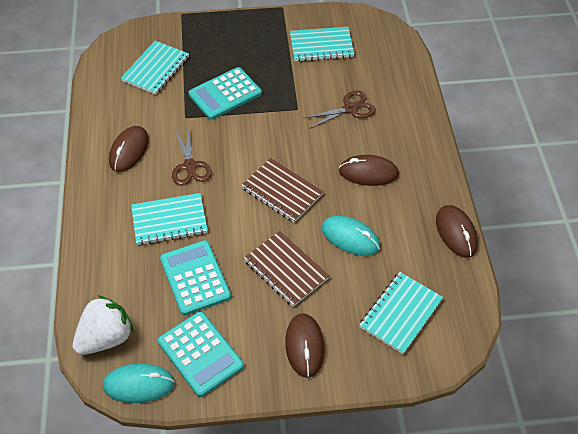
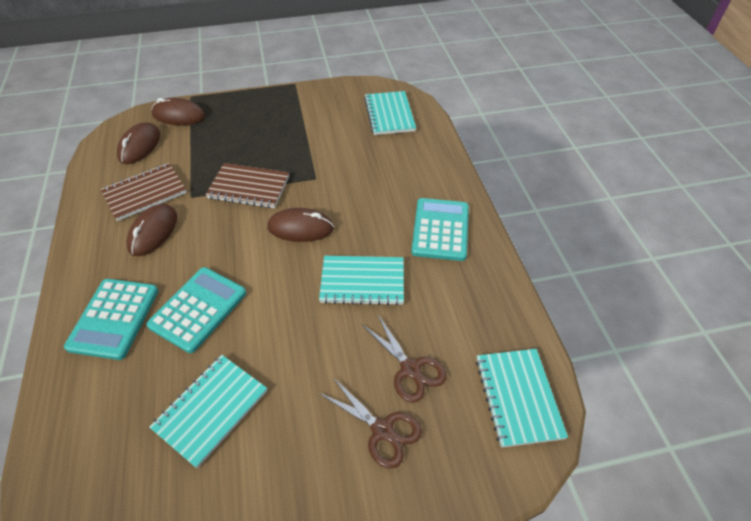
turquoise mouse: 2 -> 0
white strawberry: 1 -> 0

